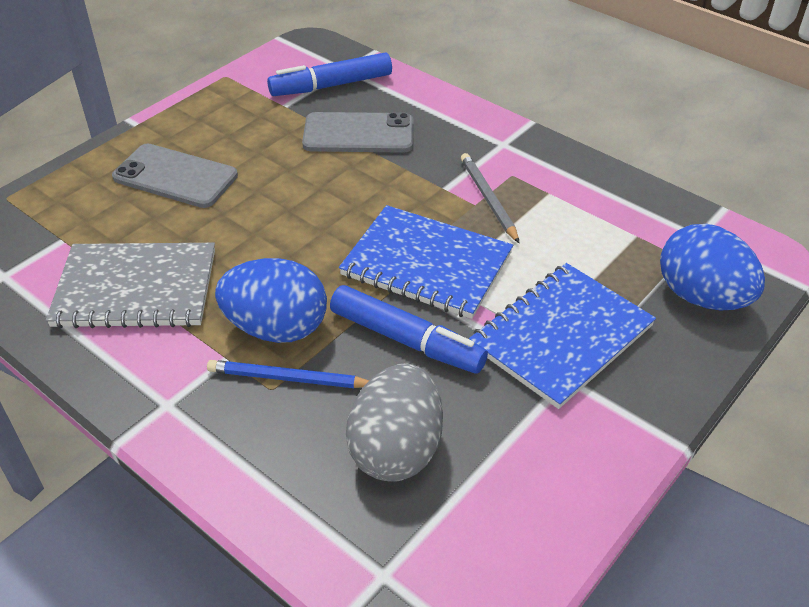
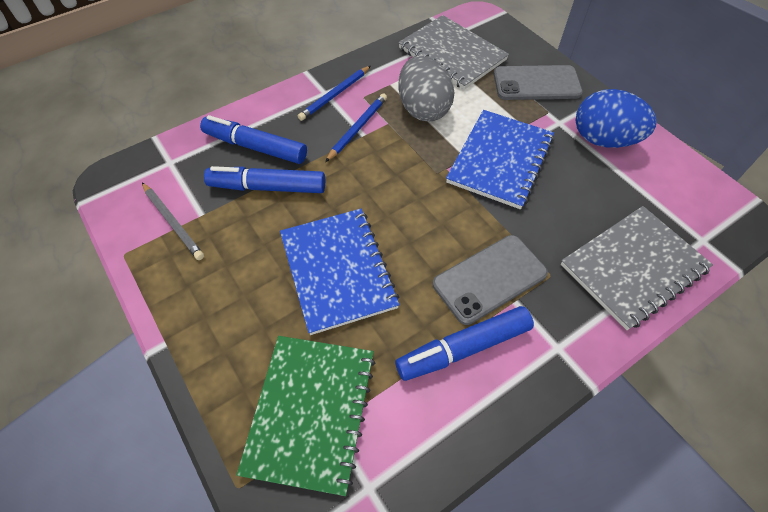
blue egg: 2 -> 1
blue marker: 2 -> 3
blue pencil: 1 -> 2
green notebook: 0 -> 1
grey notebook: 1 -> 2

